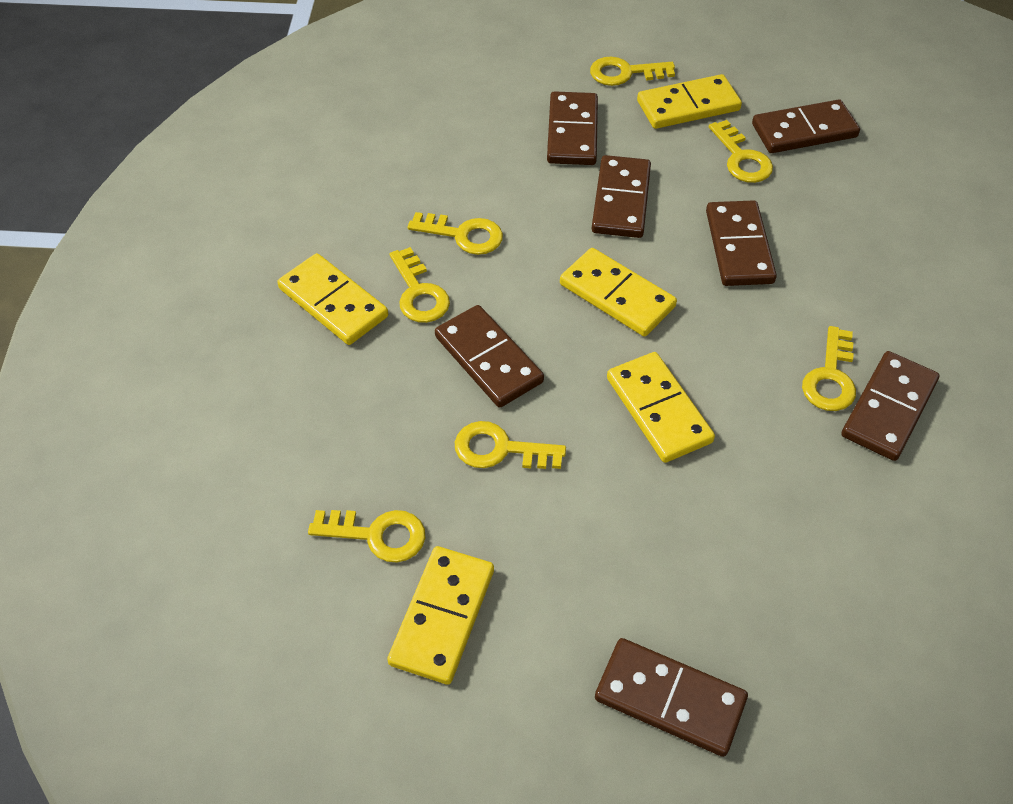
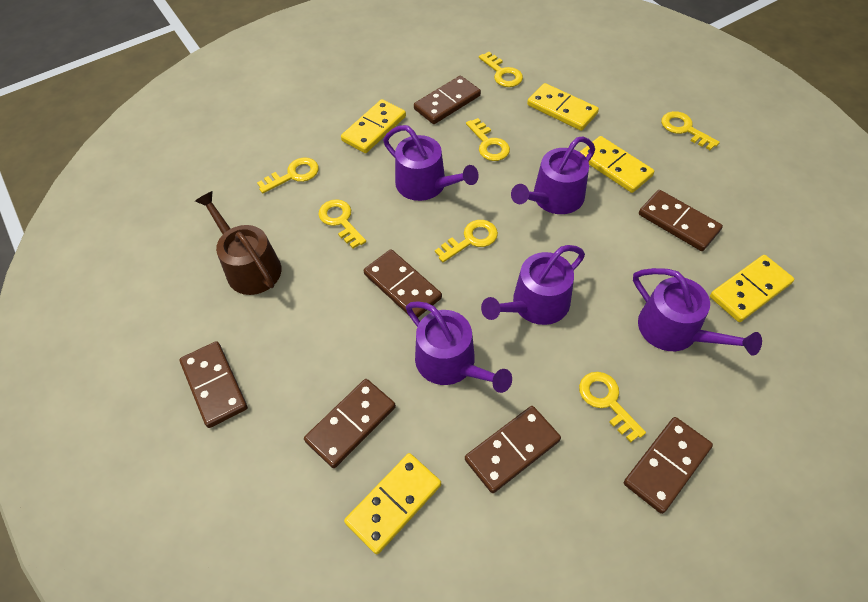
brown watering can: 0 -> 1
purple watering can: 0 -> 5

